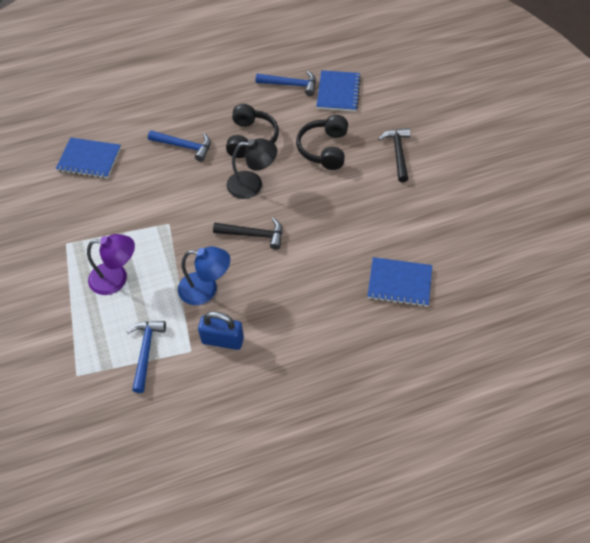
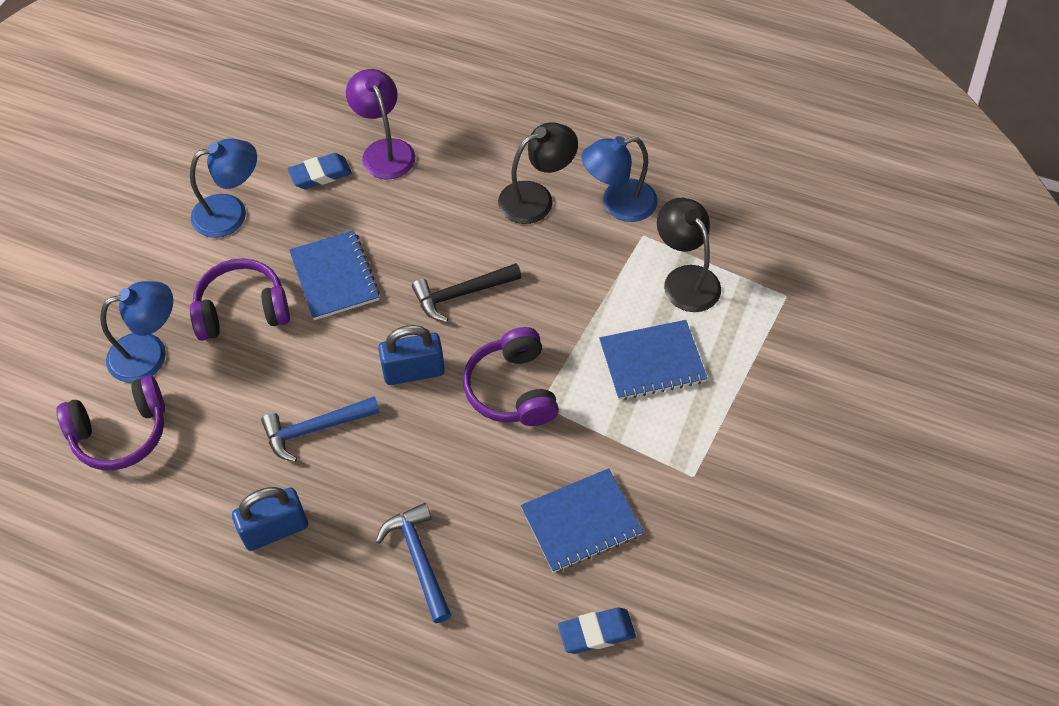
black hammer: 2 -> 1
black headphones: 2 -> 0
black lamp: 1 -> 2
blue eraser: 0 -> 2
blue hammer: 3 -> 2
blue lamp: 1 -> 3
blue padlock: 1 -> 2
purple headphones: 0 -> 3

